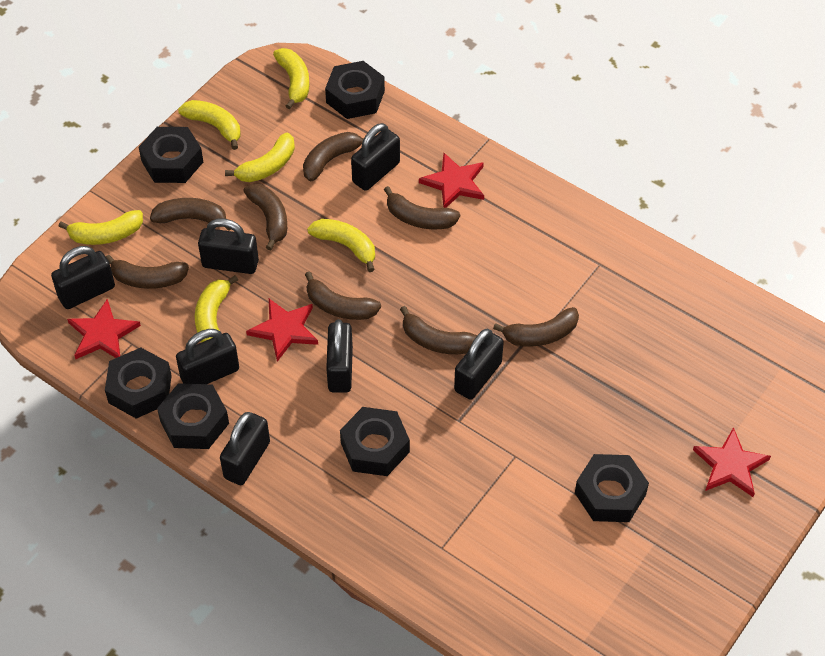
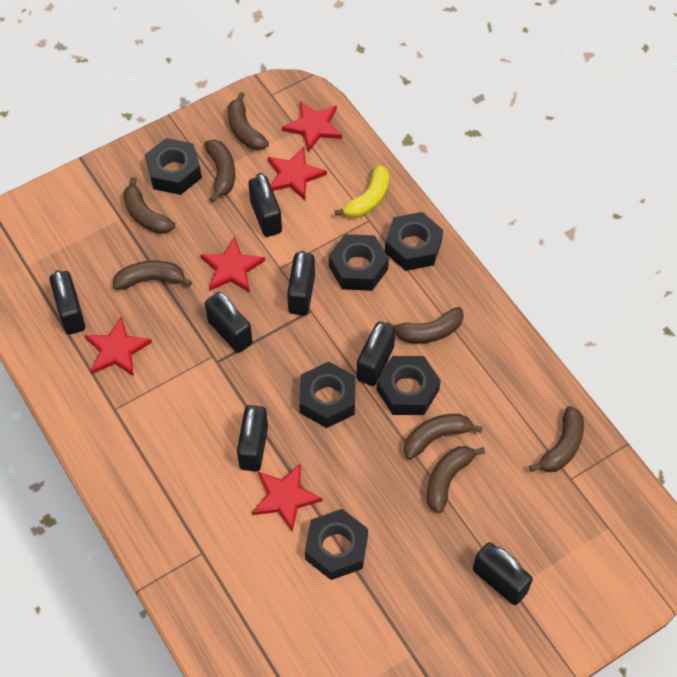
red star: 4 -> 5
yellow banana: 6 -> 1

